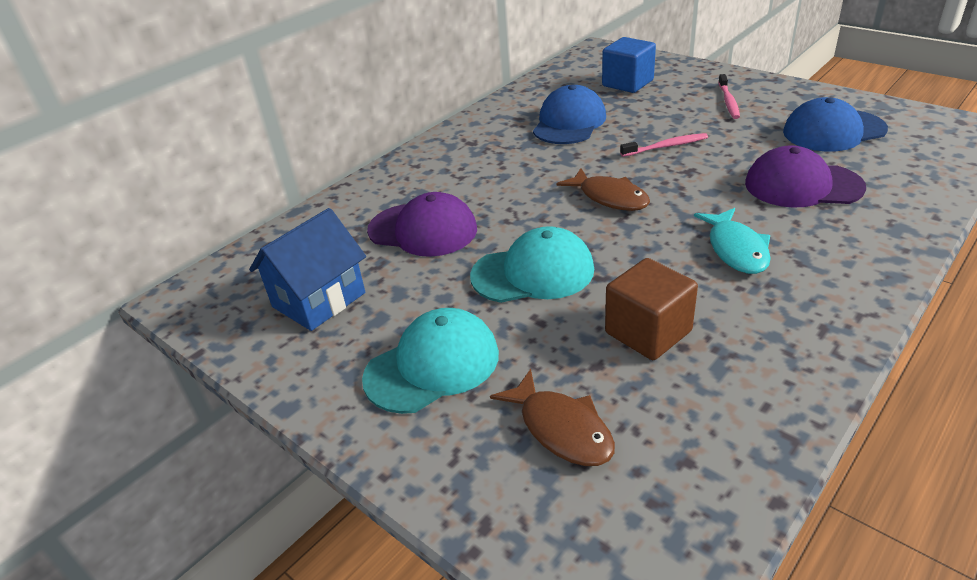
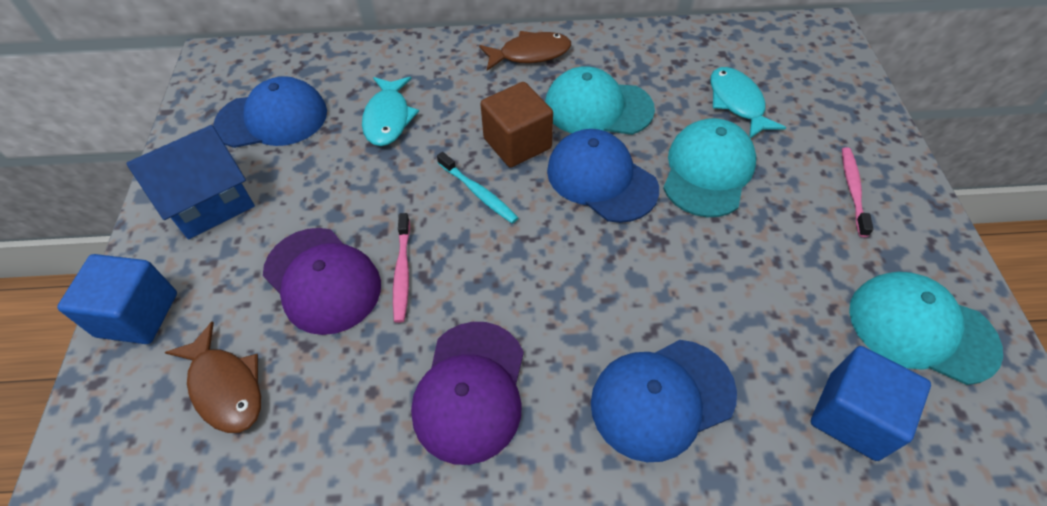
blue cap: 2 -> 3
blue cube: 1 -> 2
turquoise cap: 2 -> 3
turquoise fish: 1 -> 2
turquoise toothbrush: 0 -> 1

